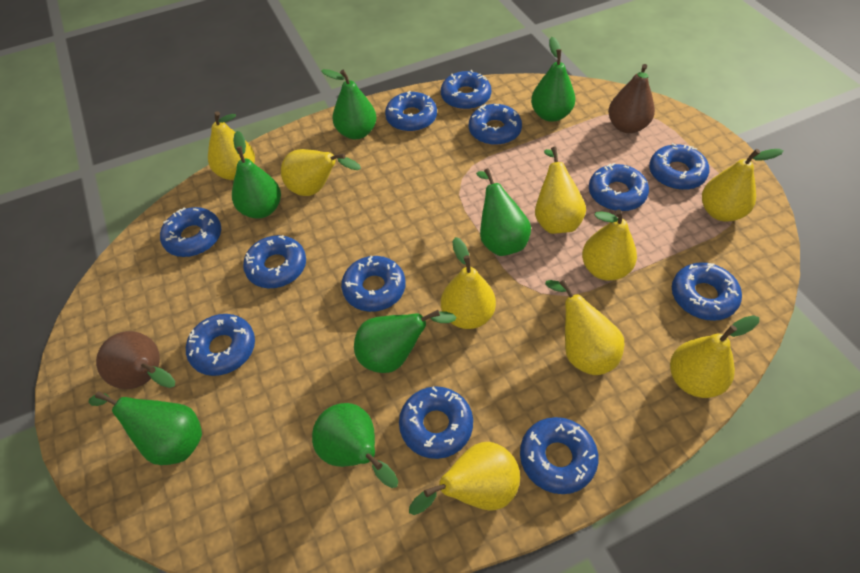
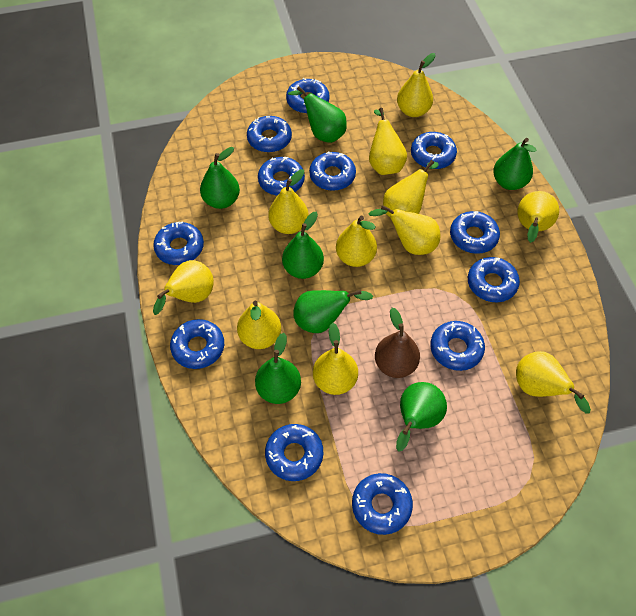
brown pear: 2 -> 1
yellow pear: 9 -> 11

